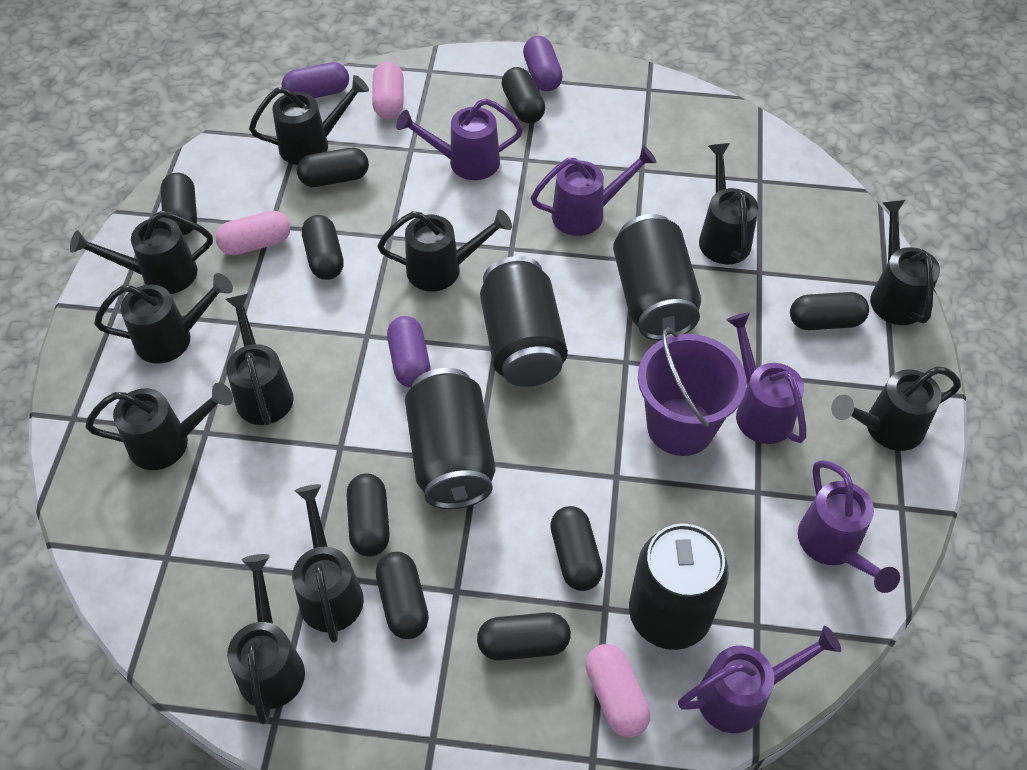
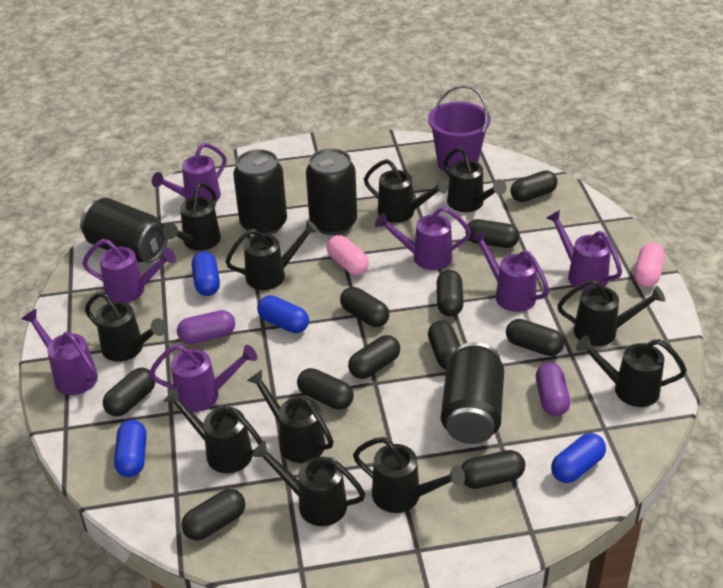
black capsule: 9 -> 11
blue capsule: 0 -> 4
pink capsule: 3 -> 2
purple capsule: 3 -> 2
purple watering can: 5 -> 7

